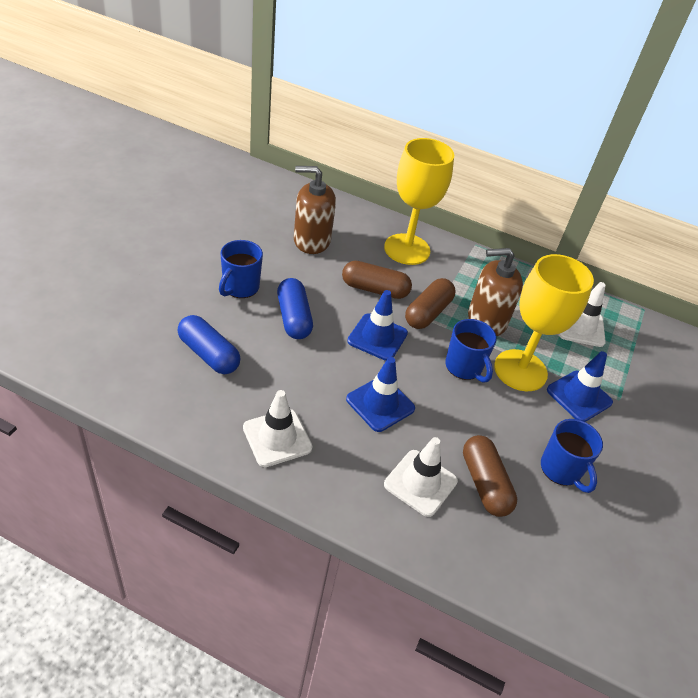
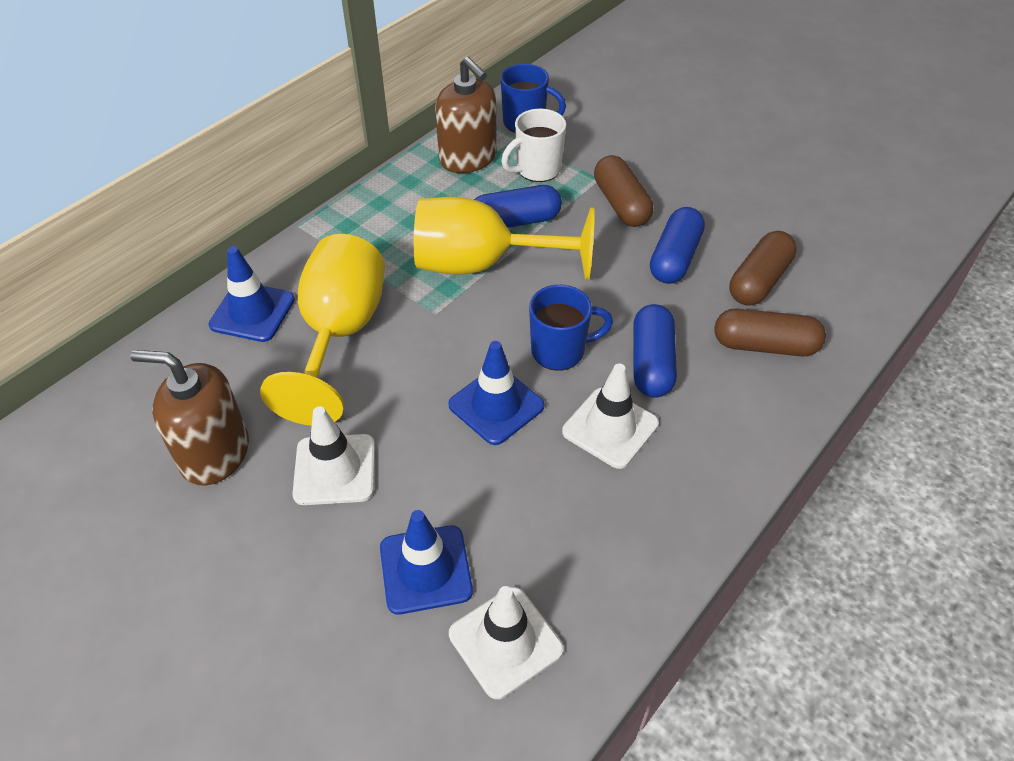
blue capsule: 2 -> 3
blue mug: 3 -> 2
white mug: 0 -> 1

